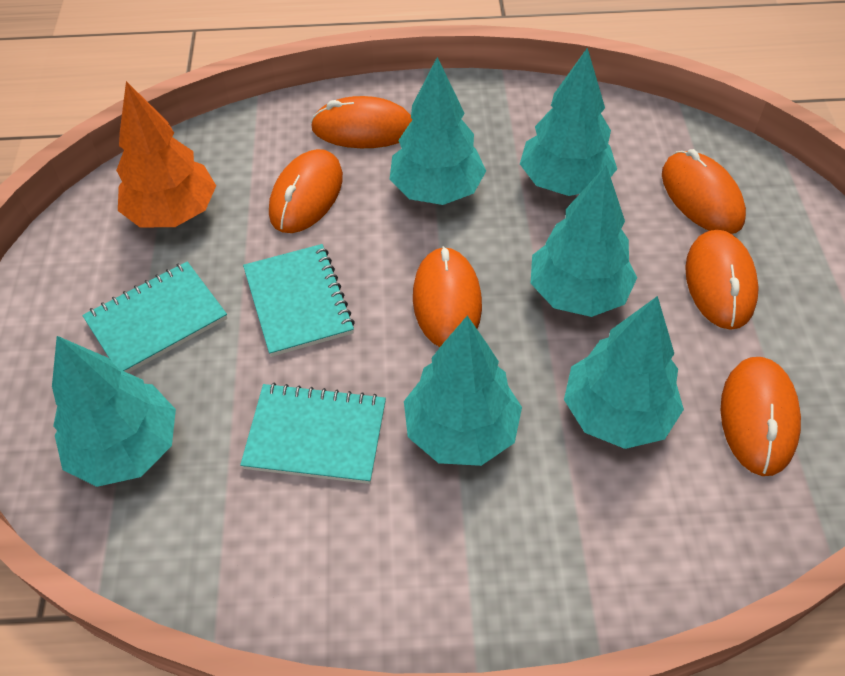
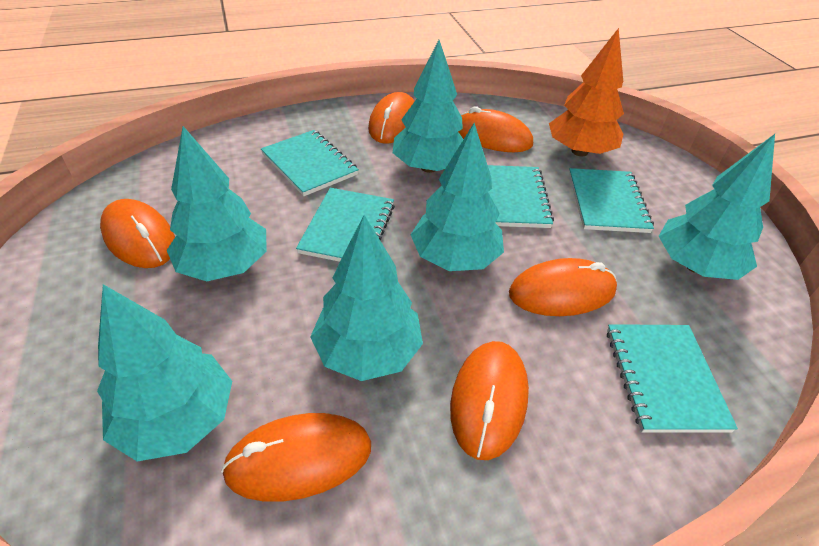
turquoise notebook: 3 -> 5

